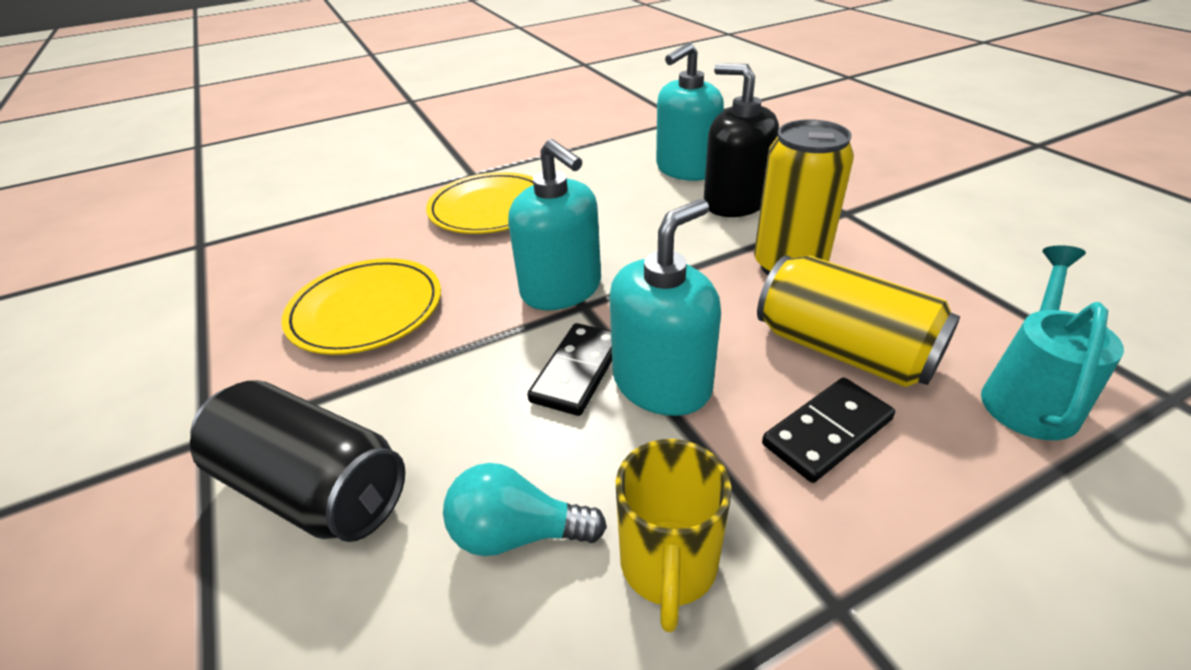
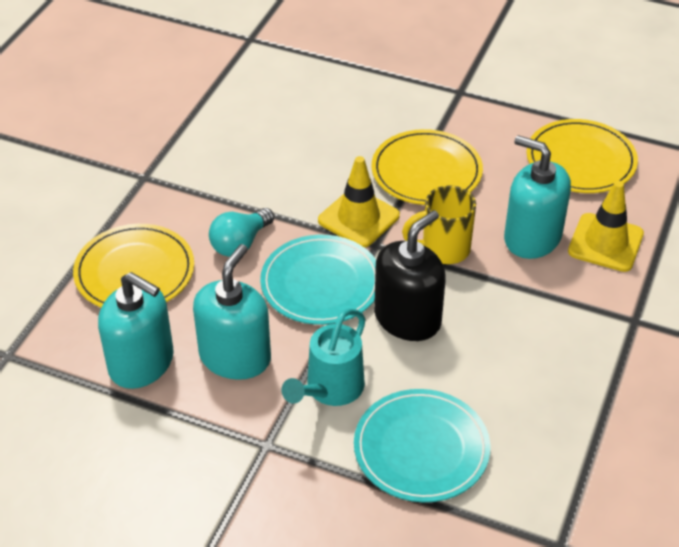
black can: 1 -> 0
black domino: 2 -> 0
turquoise plate: 0 -> 2
yellow can: 2 -> 0
yellow plate: 2 -> 3
yellow traffic cone: 0 -> 2

